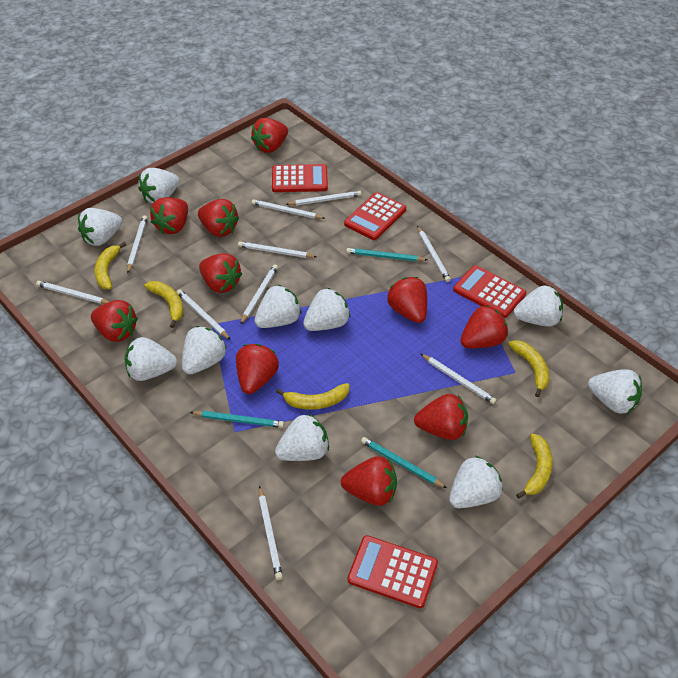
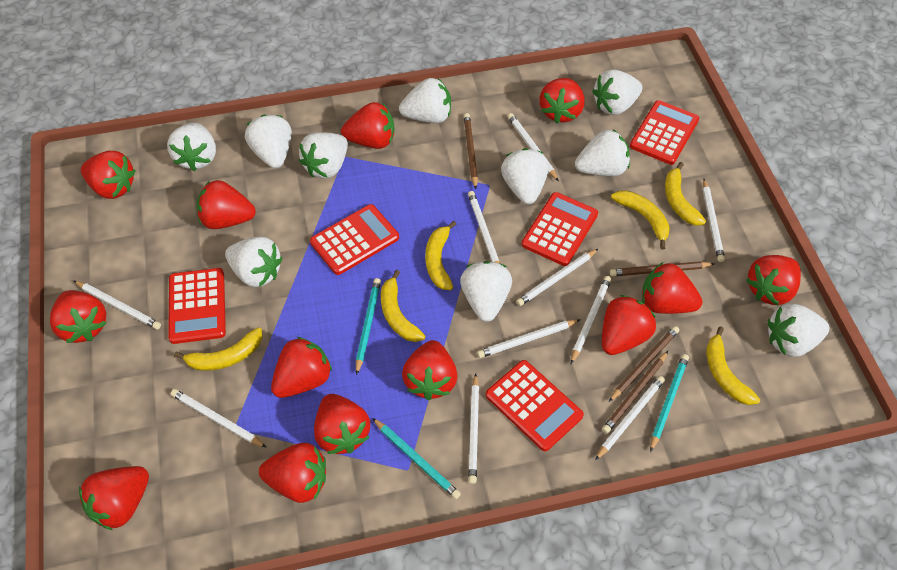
brown pencil: 0 -> 4
red calculator: 4 -> 5
red strawberry: 10 -> 13
yellow banana: 5 -> 6

